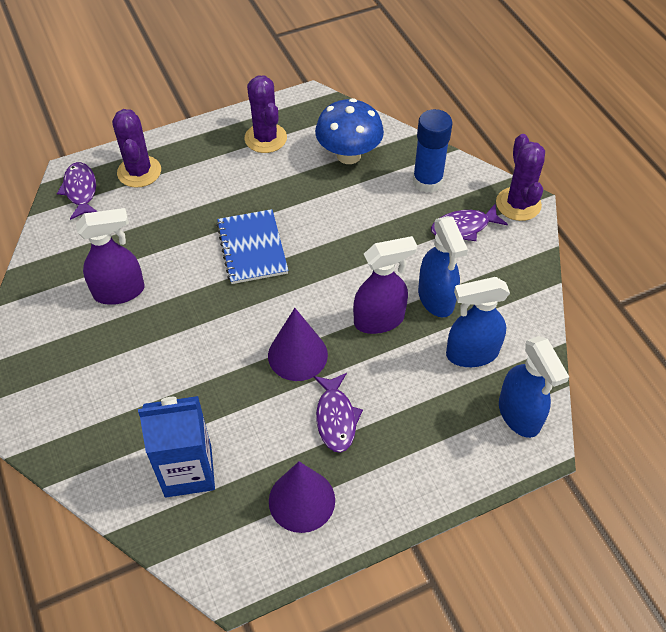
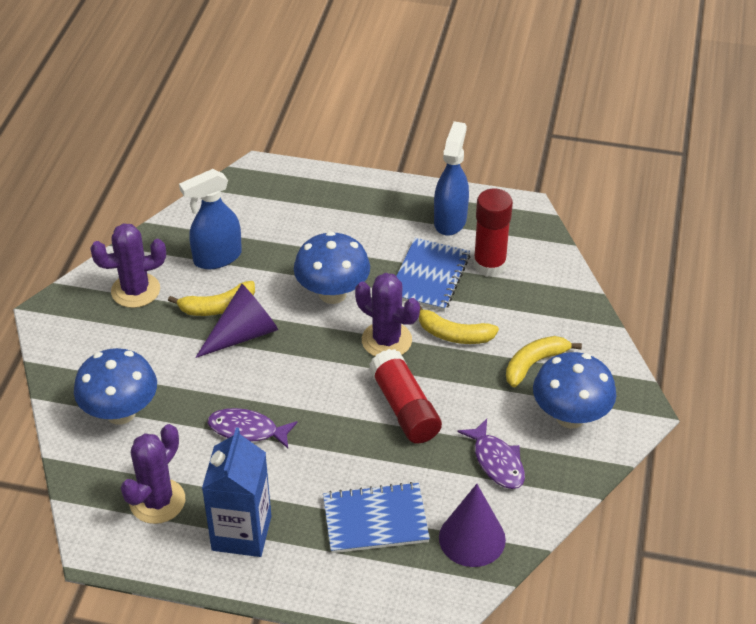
blue glue stick: 1 -> 0
blue mushroom: 1 -> 3
blue notebook: 1 -> 2
blue spray bottle: 3 -> 2
purple fish: 3 -> 2
purple spray bottle: 2 -> 0
red glue stick: 0 -> 2
yellow banana: 0 -> 3

